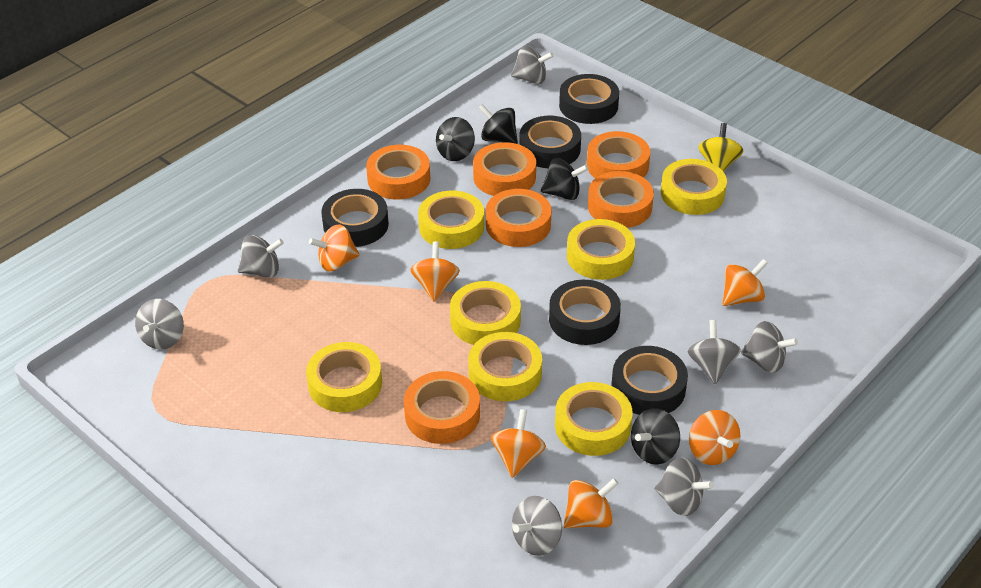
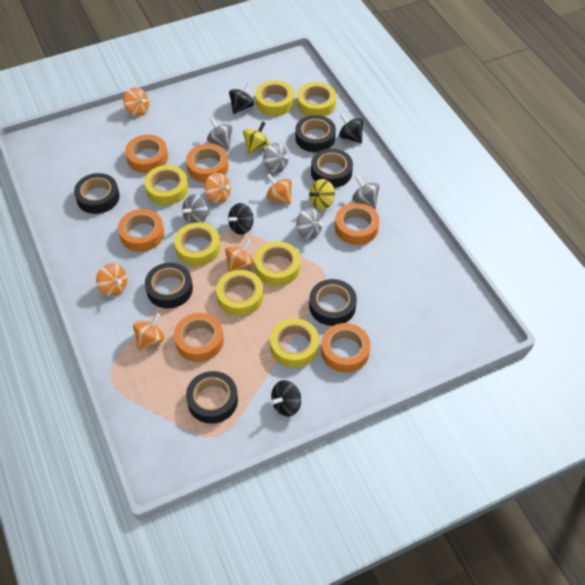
black tape: 5 -> 6
grey spinning top: 7 -> 5
yellow spinning top: 1 -> 2

